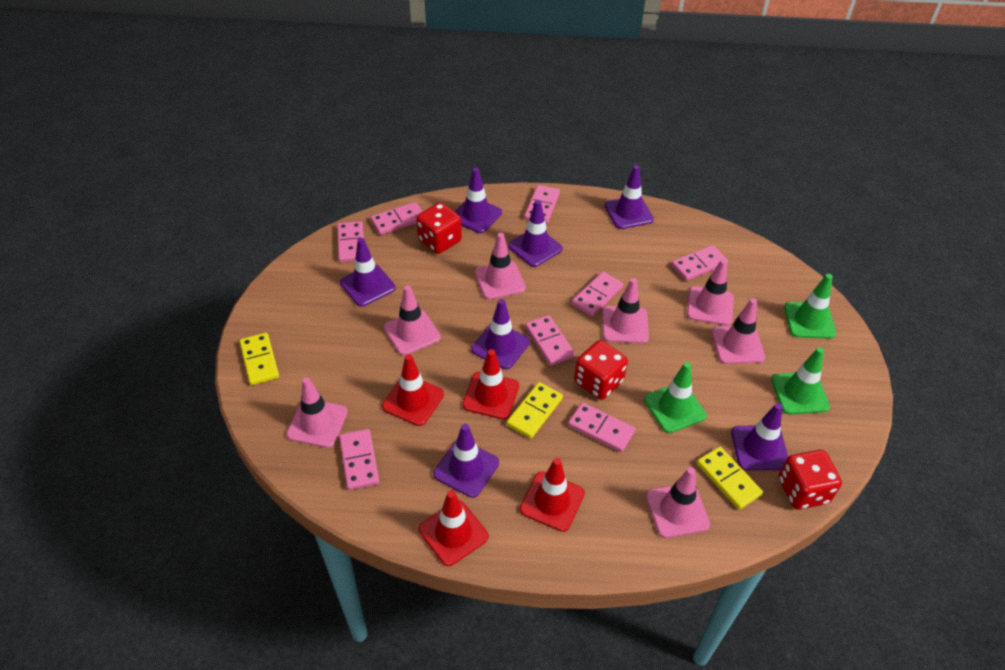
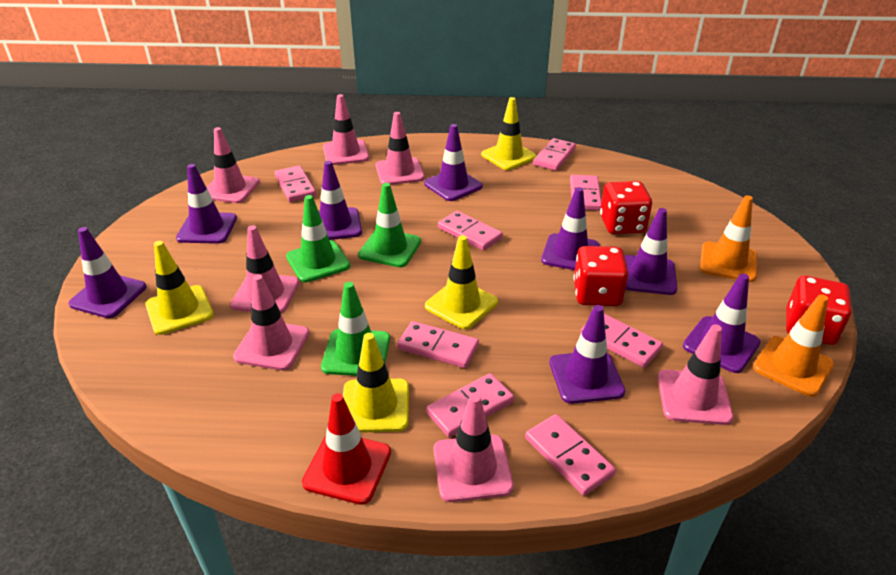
orange traffic cone: 0 -> 2
purple traffic cone: 7 -> 8
red traffic cone: 4 -> 1
yellow domino: 3 -> 0
yellow traffic cone: 0 -> 4

